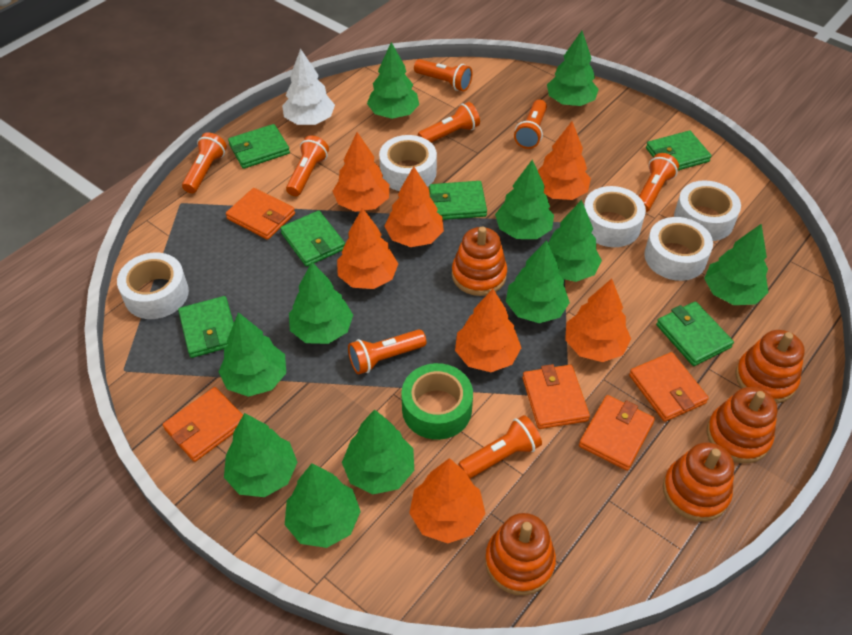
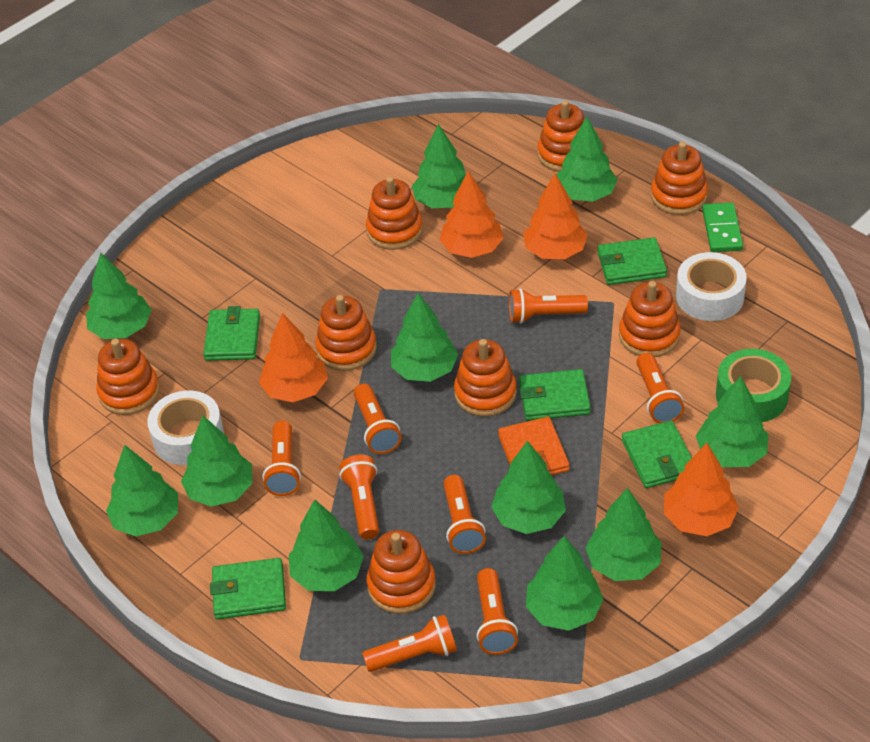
green domino: 0 -> 1
green wallet: 6 -> 5
orange stacking toy: 5 -> 8
orange tree: 7 -> 4
orange wallet: 5 -> 1
white tape: 5 -> 2
white tree: 1 -> 0

